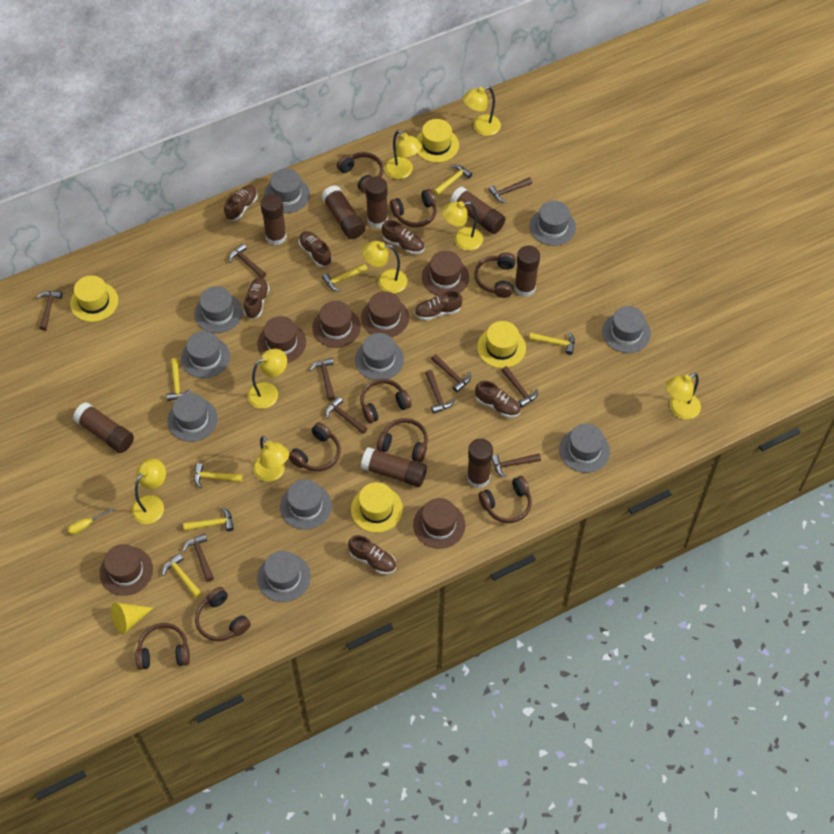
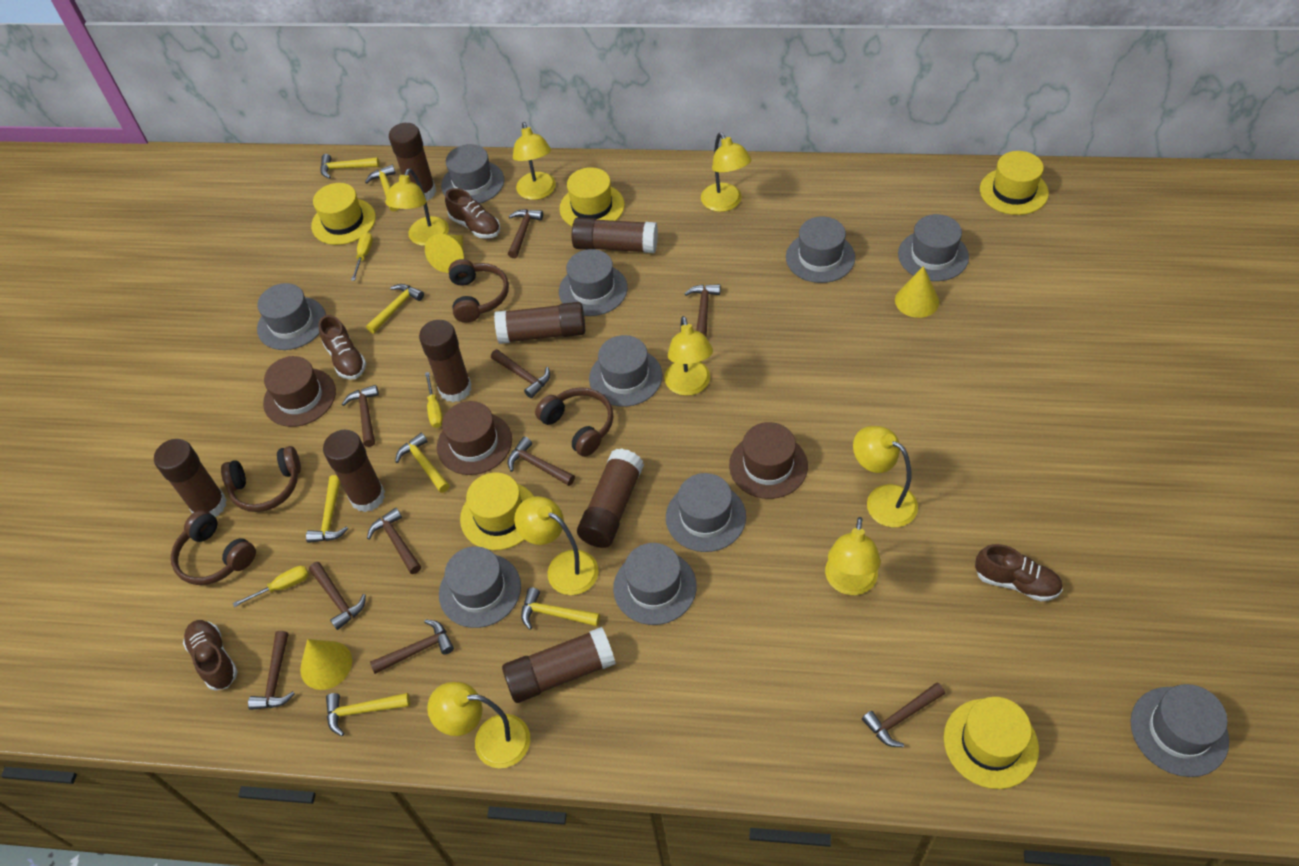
brown hat: 6 -> 3
brown headphones: 9 -> 4
brown shoe: 7 -> 4
yellow cone: 1 -> 3
yellow hat: 4 -> 5
yellow screwdriver: 1 -> 3

